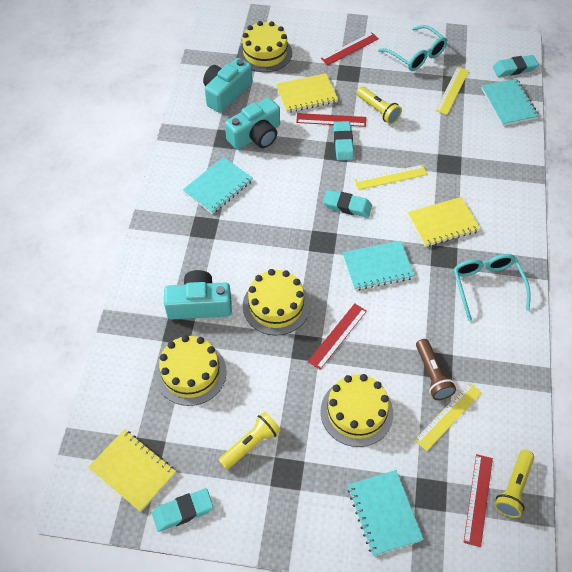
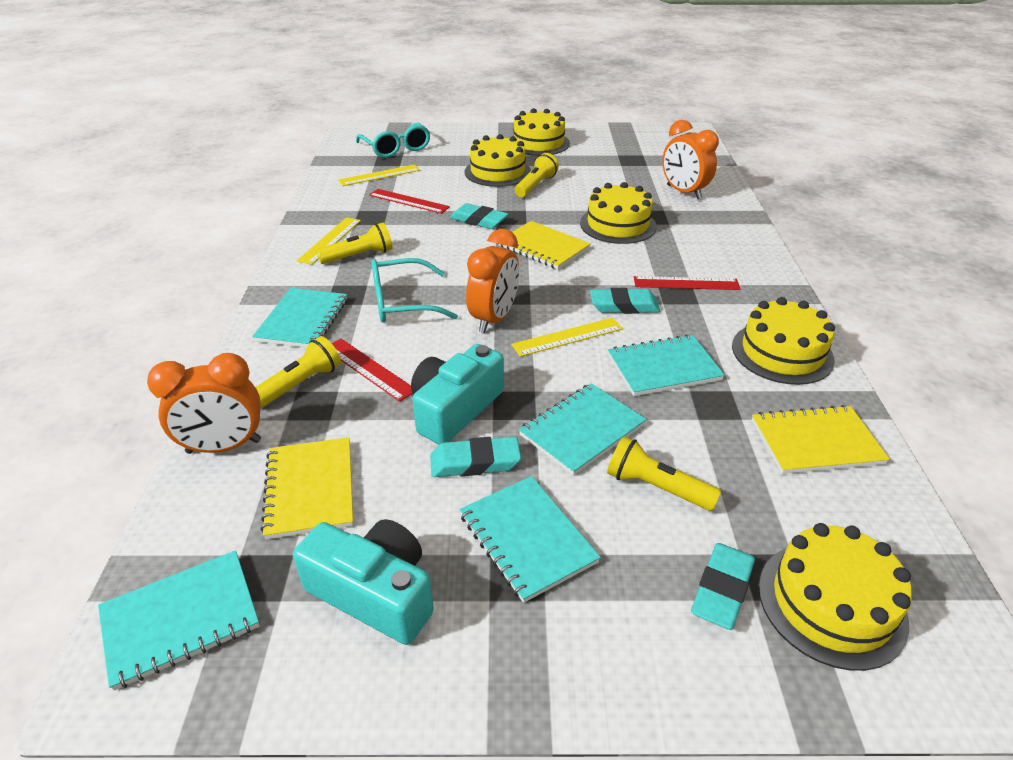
brown flashlight: 1 -> 0
orange clock: 0 -> 3
red ruler: 4 -> 3
turquoise camera: 3 -> 2
turquoise notebook: 4 -> 5
yellow cake: 4 -> 5
yellow flashlight: 3 -> 4

